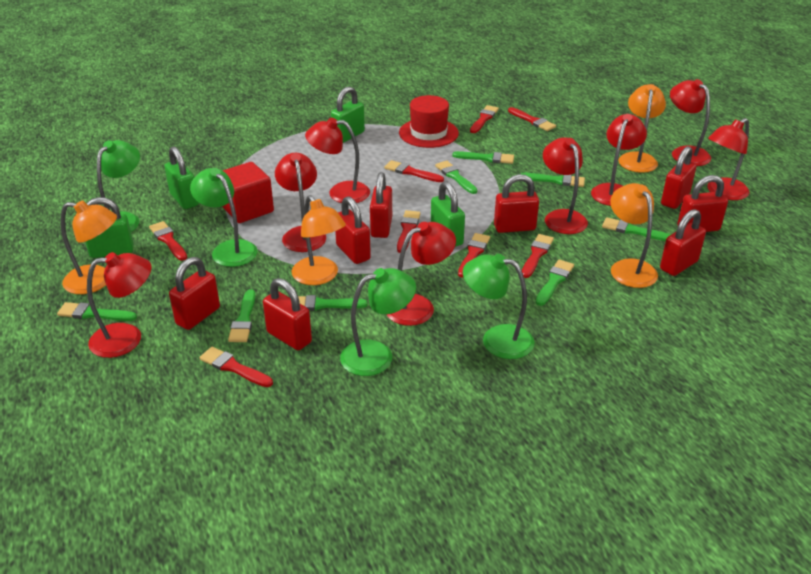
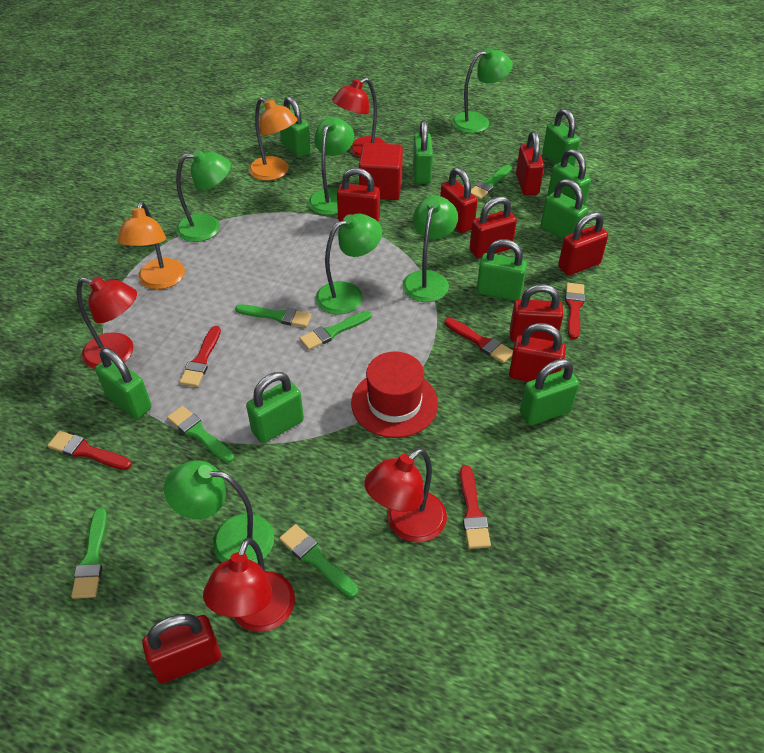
green brush: 8 -> 6
green lamp: 4 -> 6
green padlock: 4 -> 9
orange lamp: 4 -> 2
red brush: 8 -> 5
red lamp: 8 -> 4

